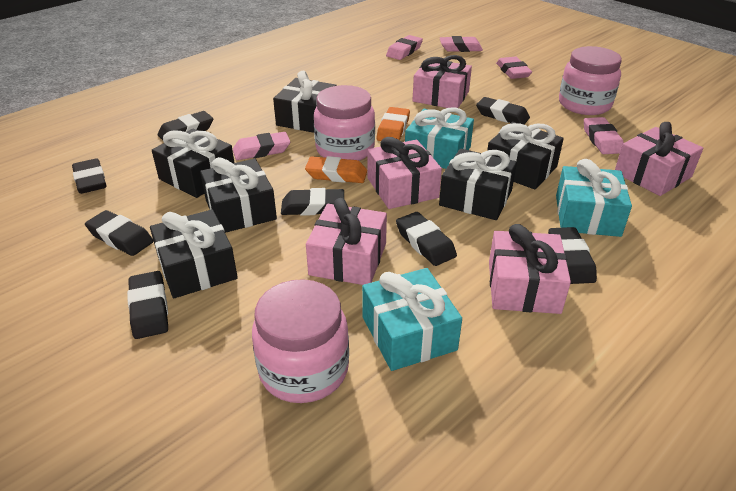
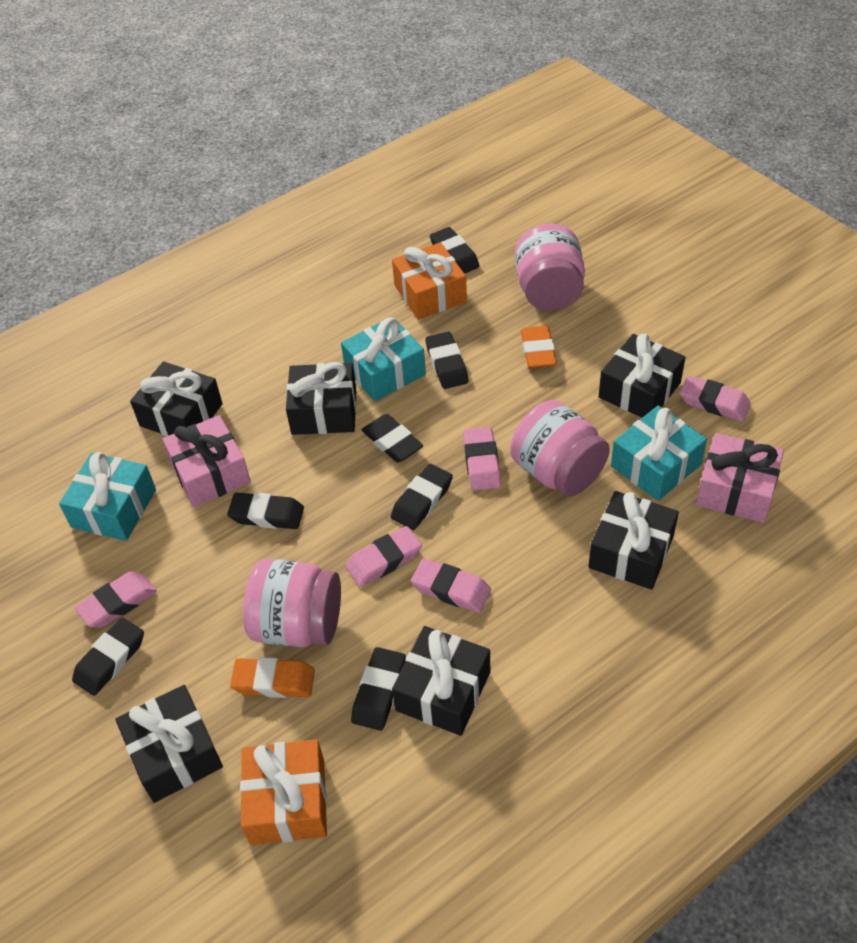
black eraser: 8 -> 7
orange gift: 0 -> 2
pink gift: 5 -> 2

